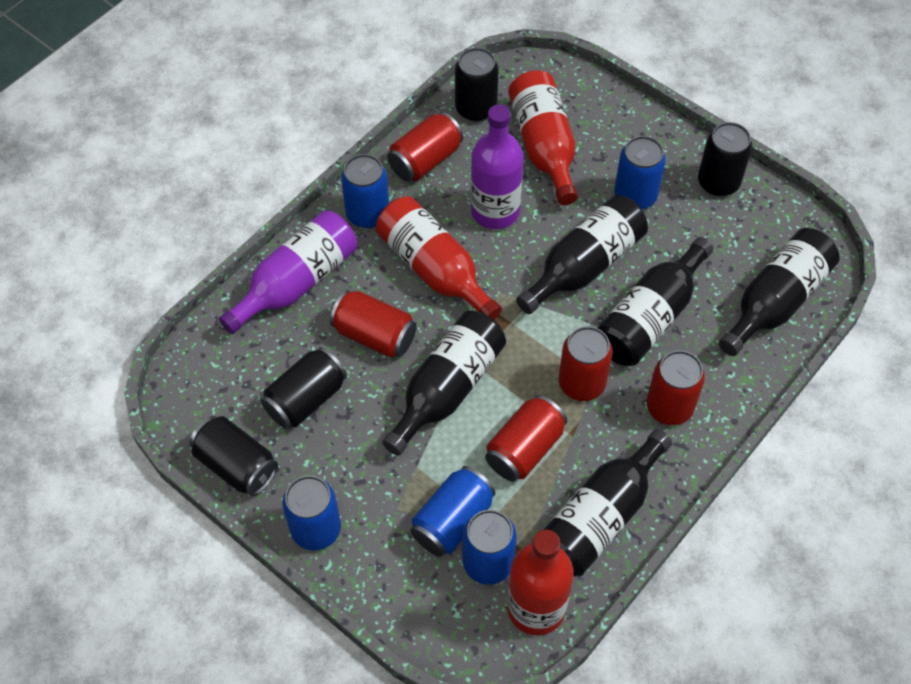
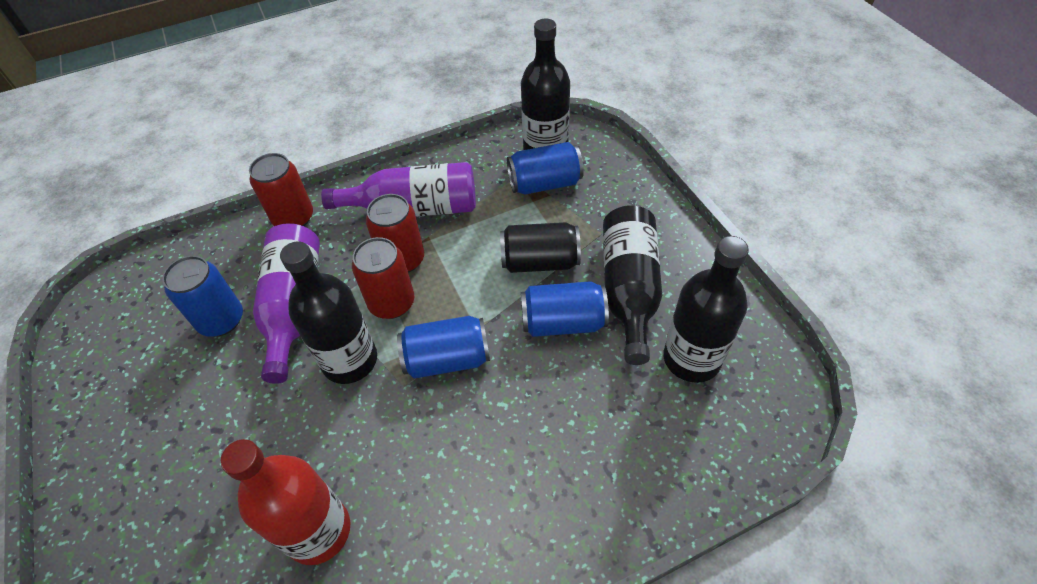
black bottle: 5 -> 4
black can: 4 -> 1
blue can: 5 -> 4
red bottle: 3 -> 1
red can: 5 -> 3

